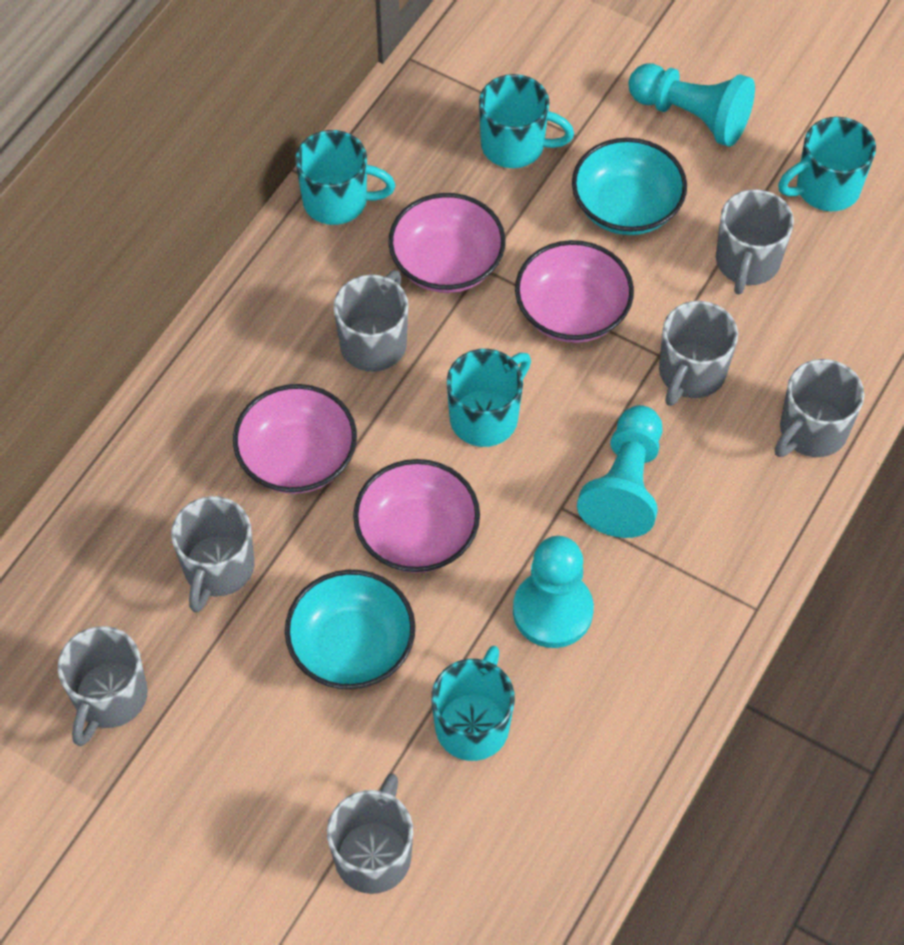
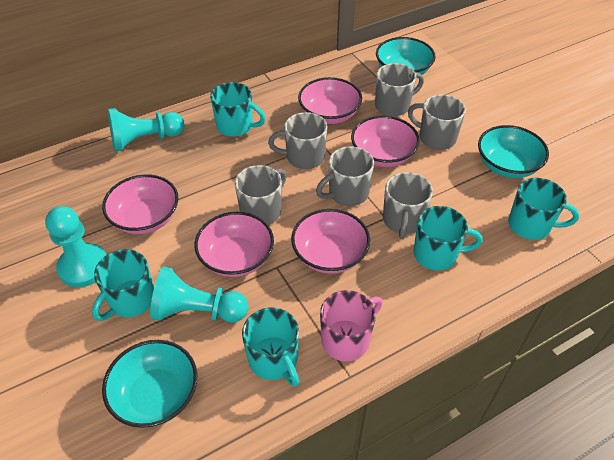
grey mug: 7 -> 6
pink bowl: 4 -> 5
pink mug: 0 -> 1
turquoise bowl: 2 -> 3

